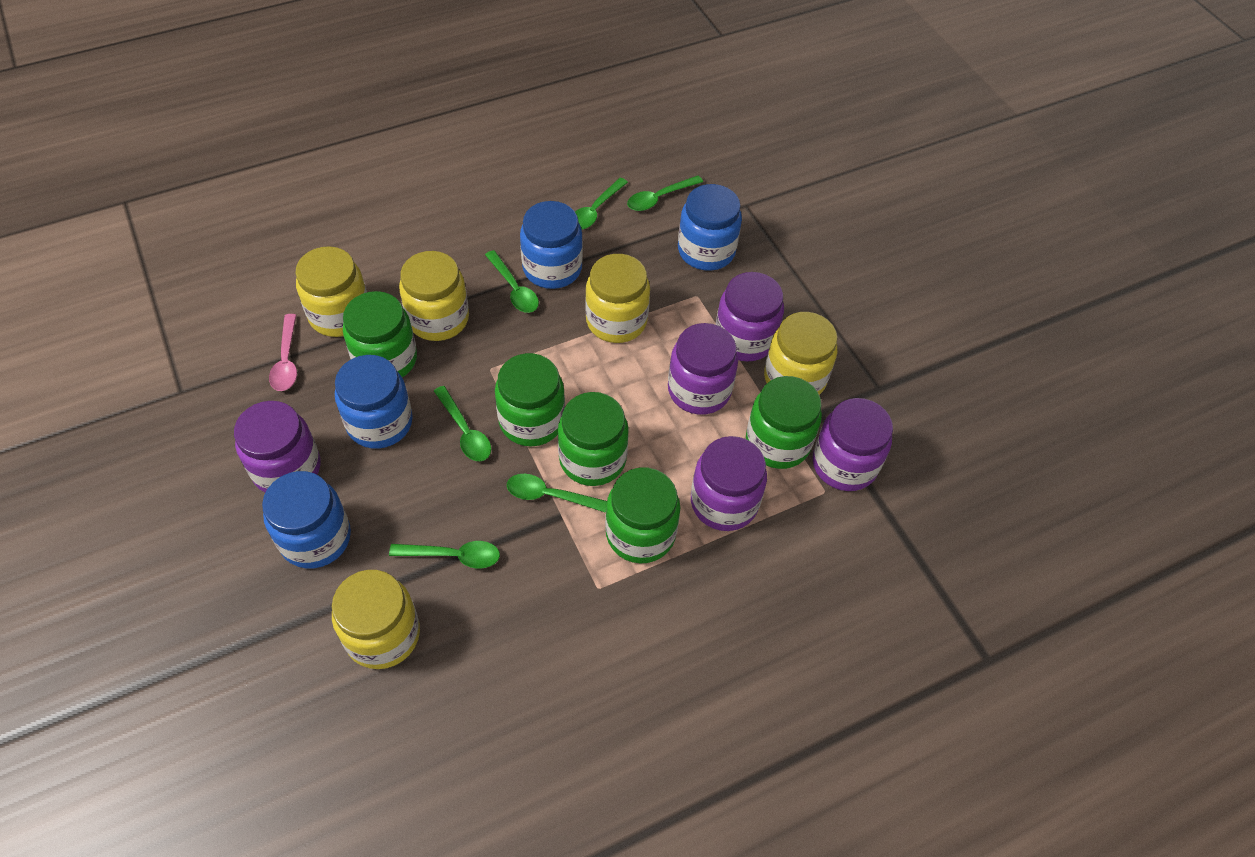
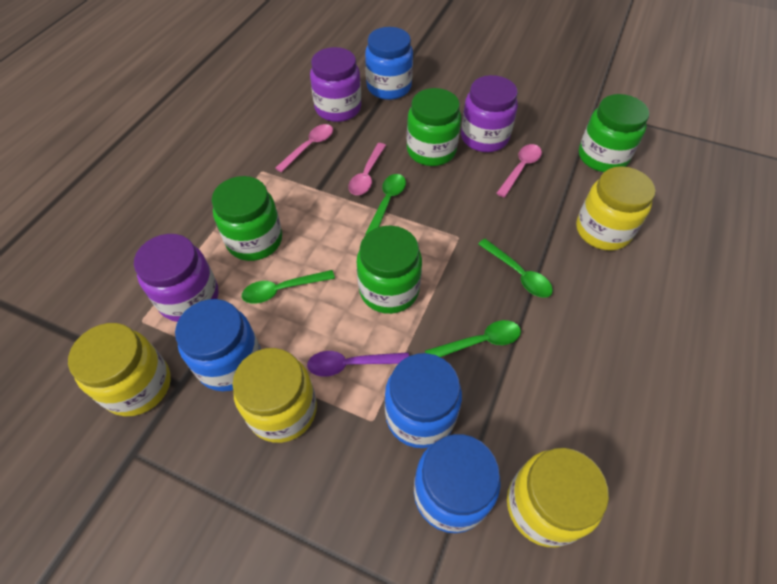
green jar: 5 -> 4
green spoon: 6 -> 4
pink spoon: 1 -> 3
purple jar: 5 -> 3
purple spoon: 0 -> 1
yellow jar: 5 -> 4

